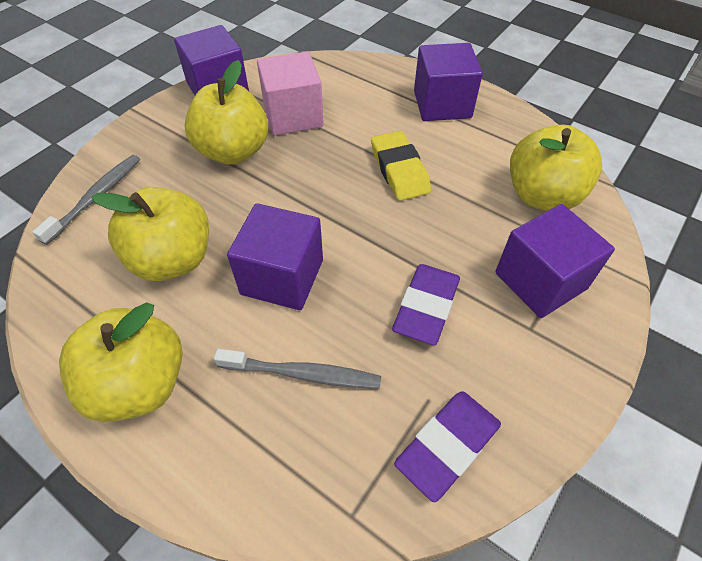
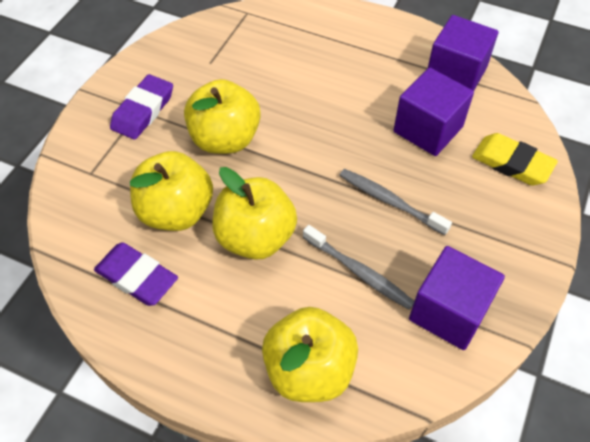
pink cube: 1 -> 0
purple cube: 4 -> 3

